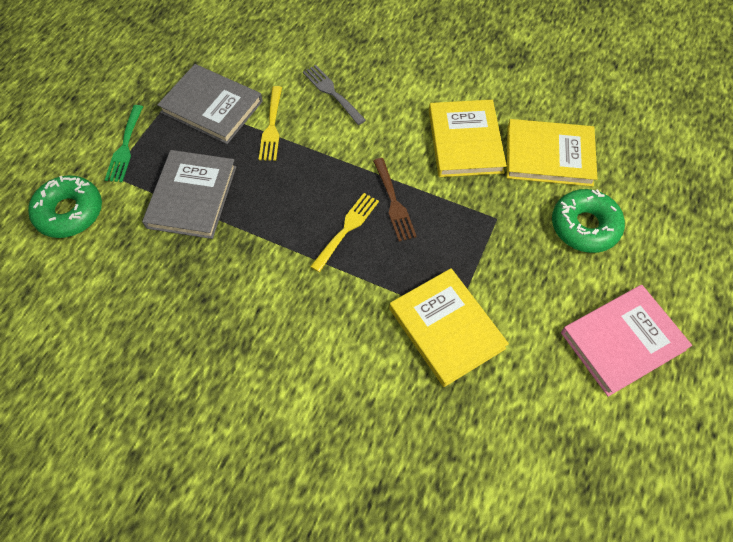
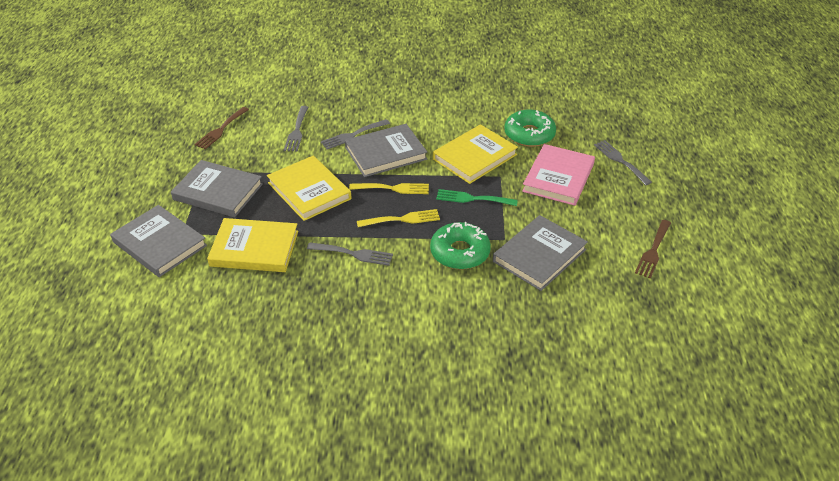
brown fork: 1 -> 2
grey book: 2 -> 4
grey fork: 1 -> 4

